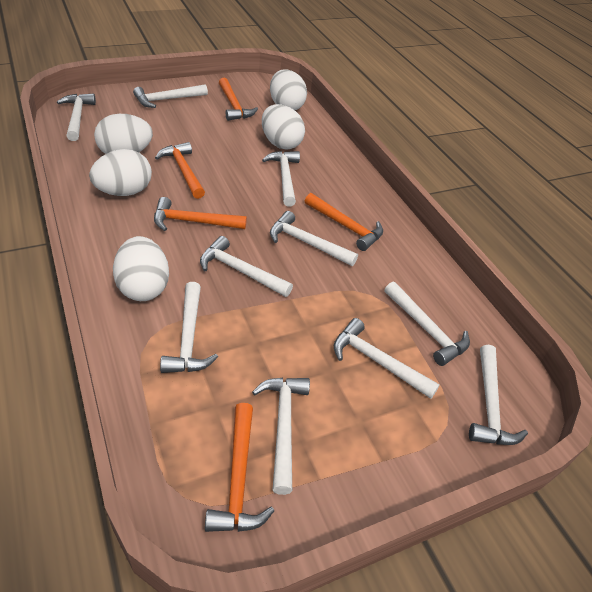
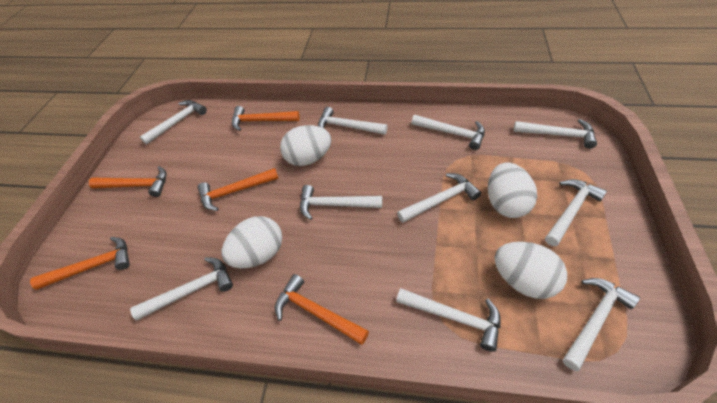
white egg: 5 -> 4

